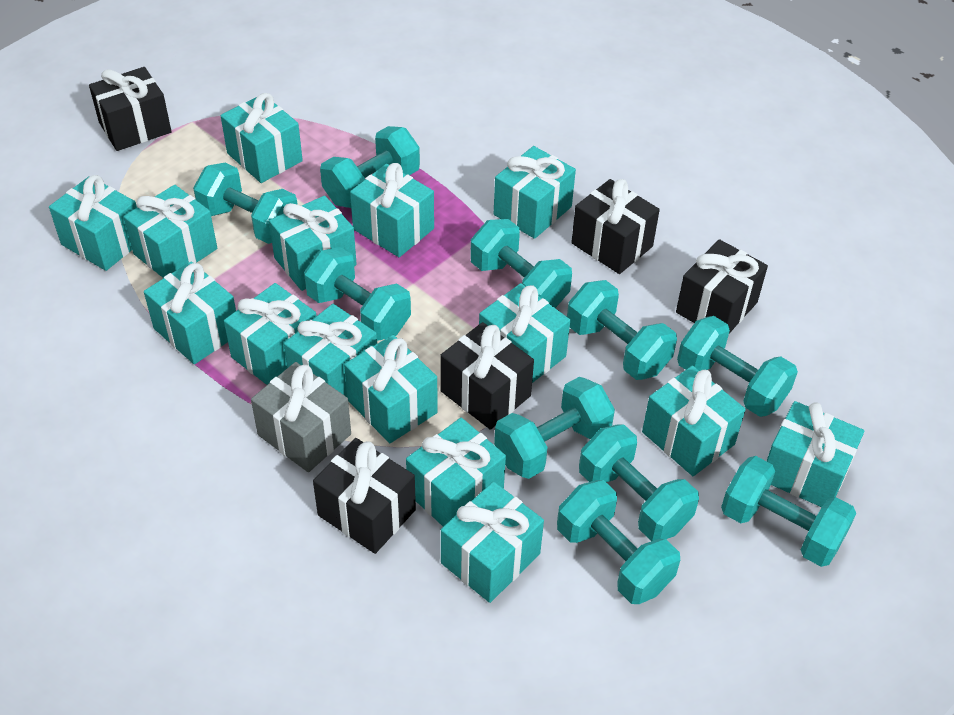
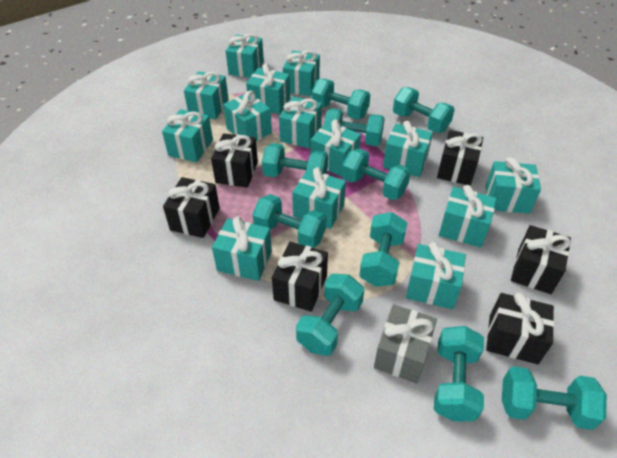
black gift: 5 -> 6
turquoise gift: 15 -> 14

